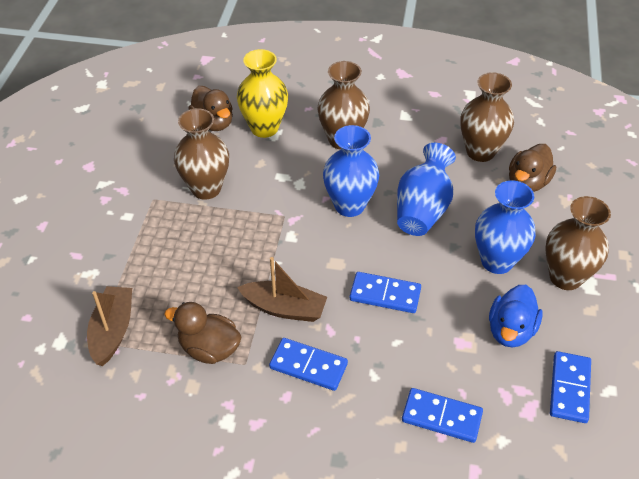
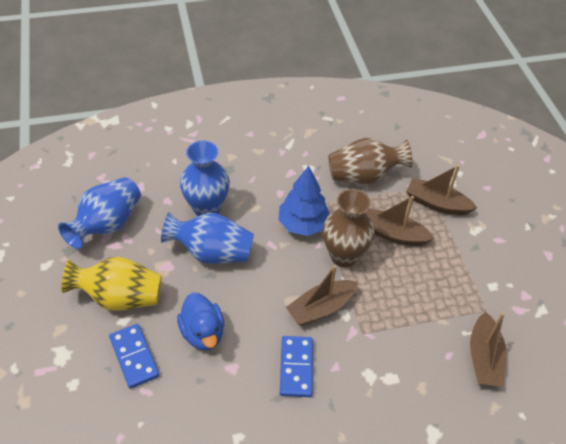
blue domino: 4 -> 2
blue tree: 0 -> 1
brown boat: 2 -> 4
brown duck: 3 -> 0
brown vase: 4 -> 2

